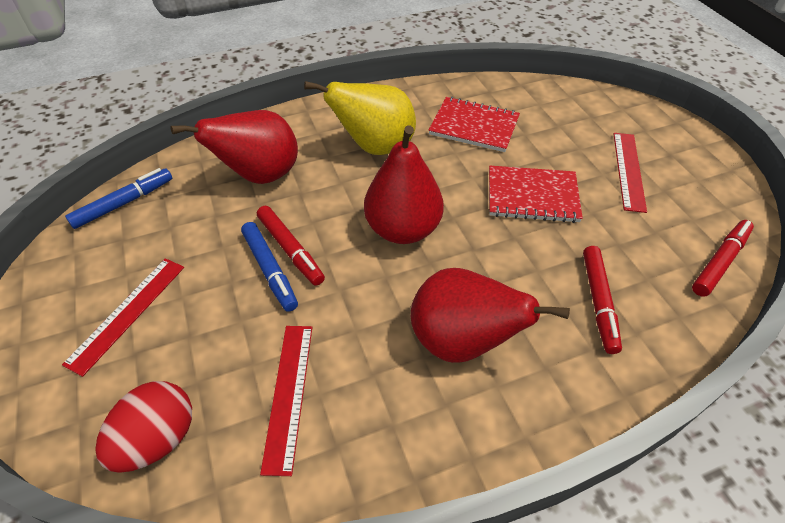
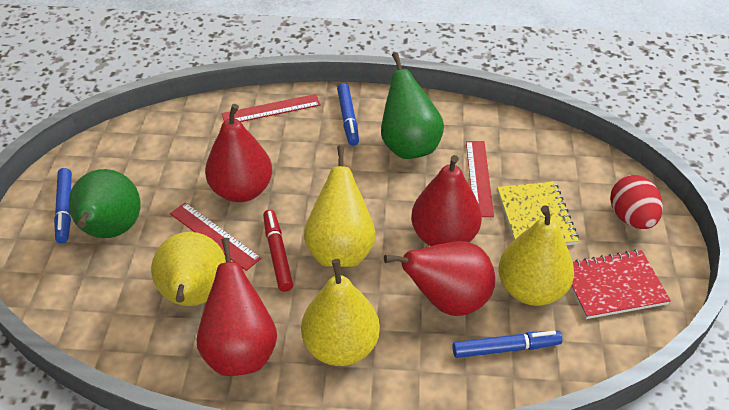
blue marker: 2 -> 3
green pear: 0 -> 2
red marker: 3 -> 1
red notebook: 2 -> 1
red pear: 3 -> 4
yellow notebook: 0 -> 1
yellow pear: 1 -> 4

